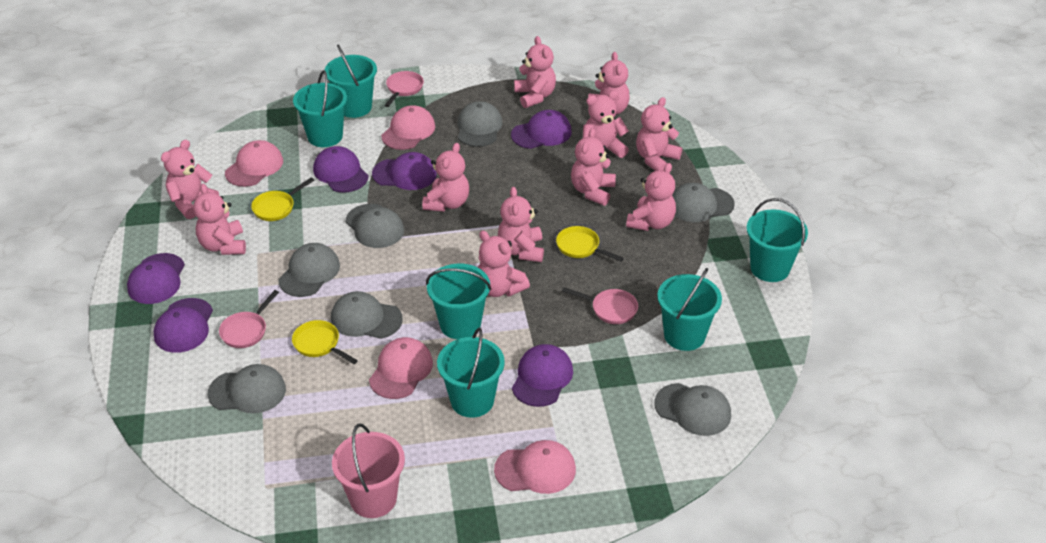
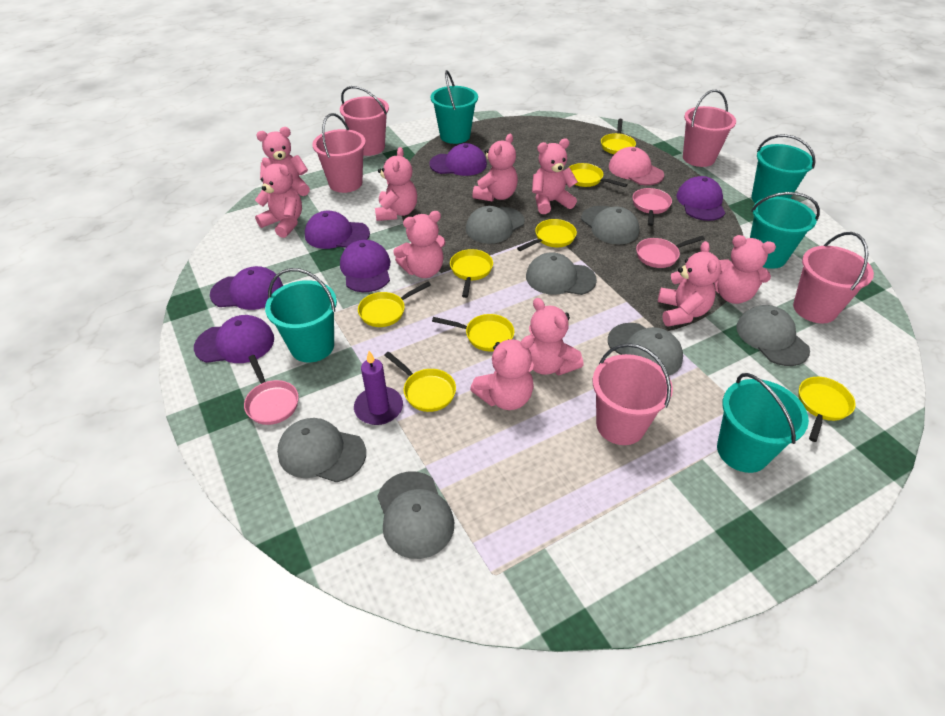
pink bucket: 1 -> 5
pink cap: 4 -> 1
pink teddy bear: 11 -> 10
purple candle: 0 -> 1
turquoise bucket: 6 -> 5
yellow pan: 3 -> 8

